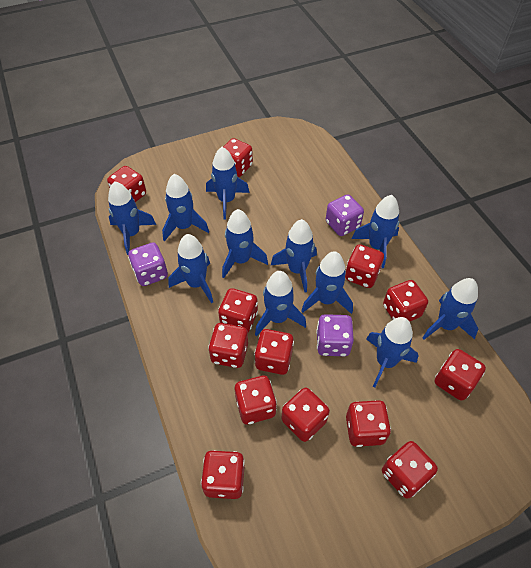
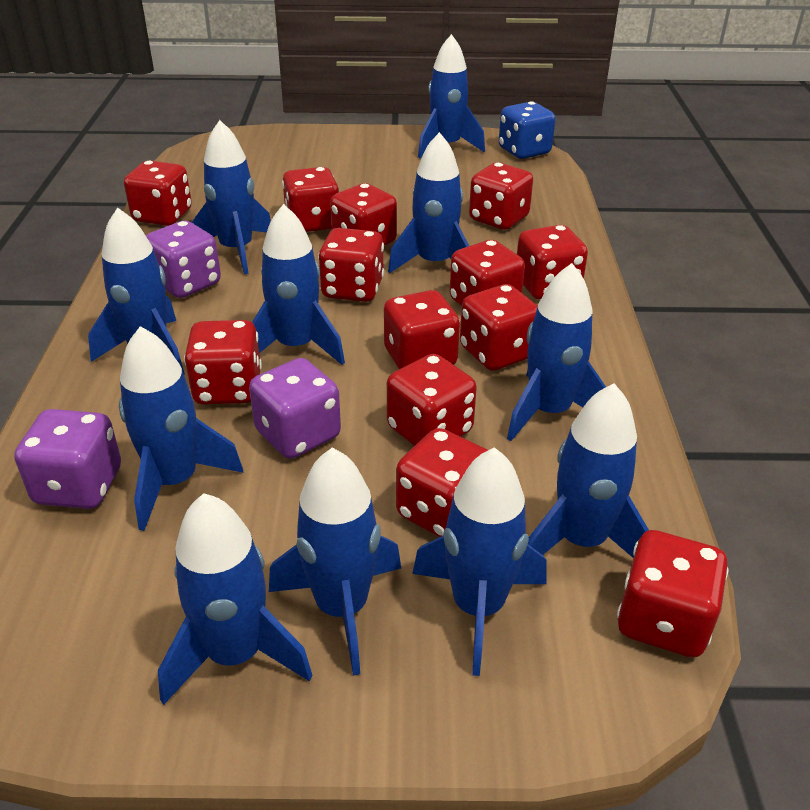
blue dice: 0 -> 1

